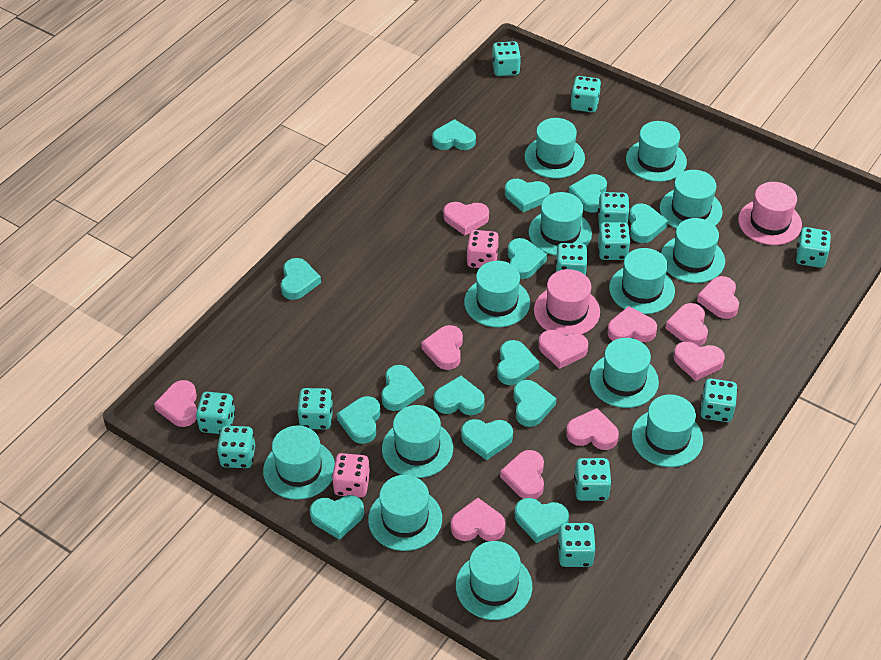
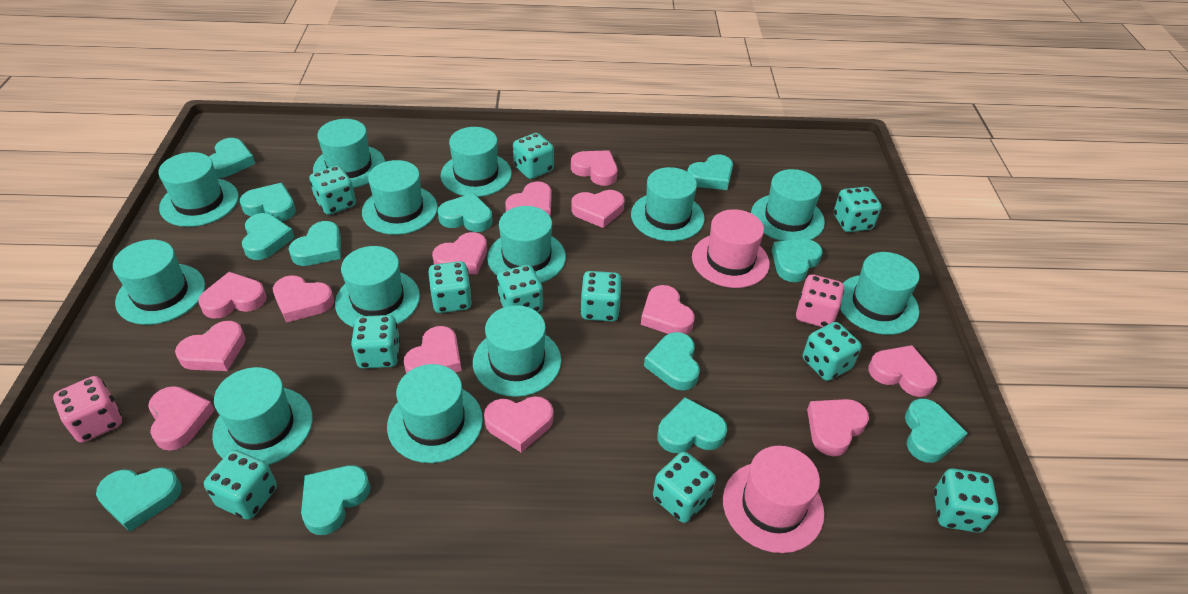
pink heart: 11 -> 13
turquoise dice: 12 -> 11
turquoise heart: 14 -> 12

